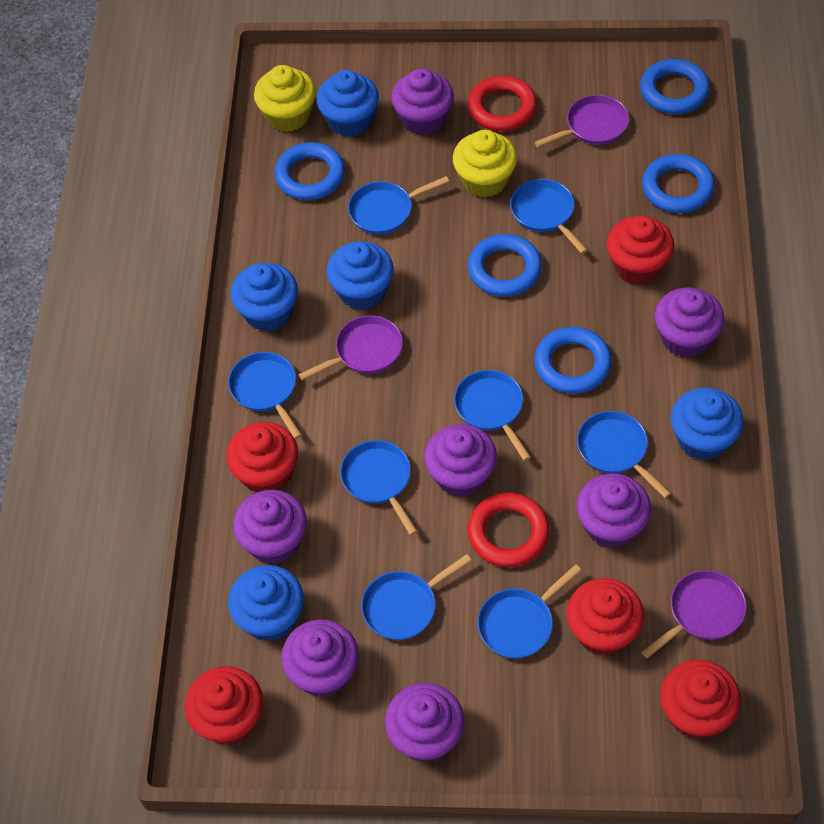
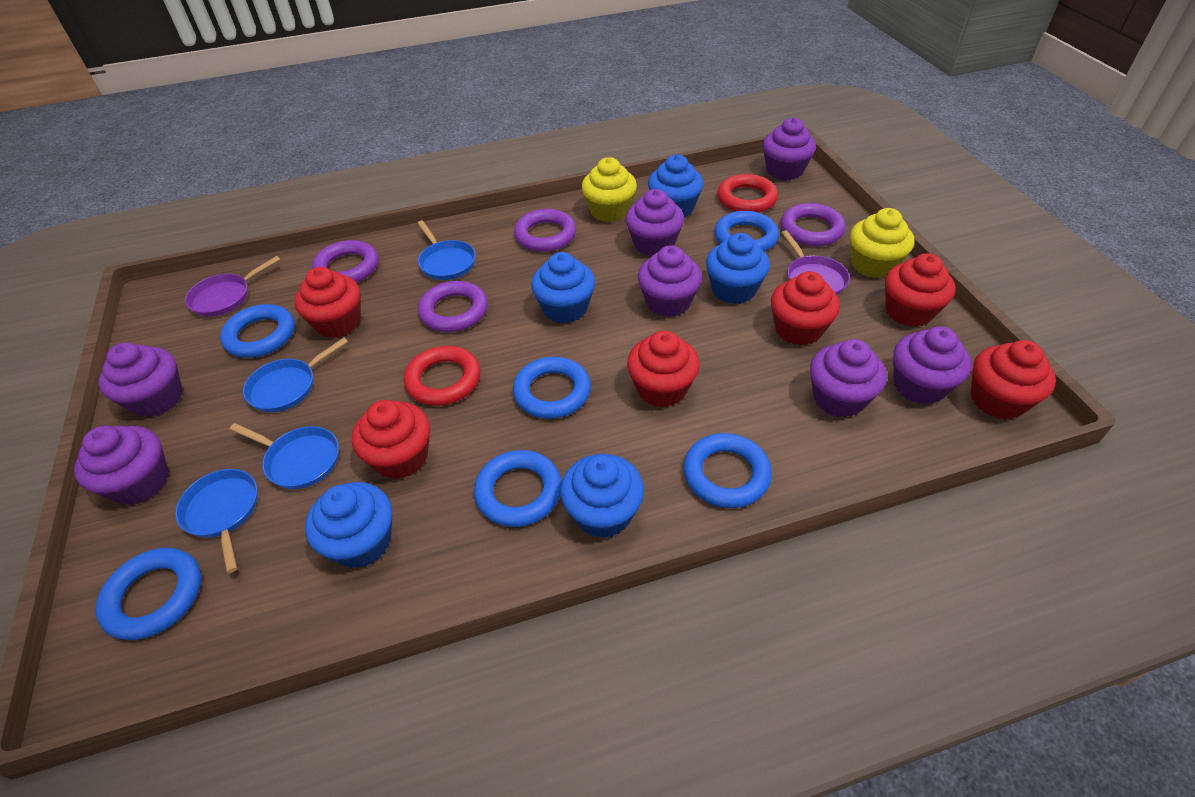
blue pan: 8 -> 4
blue ring: 5 -> 6
purple pan: 3 -> 2
purple ring: 0 -> 4
red cupcake: 5 -> 6

